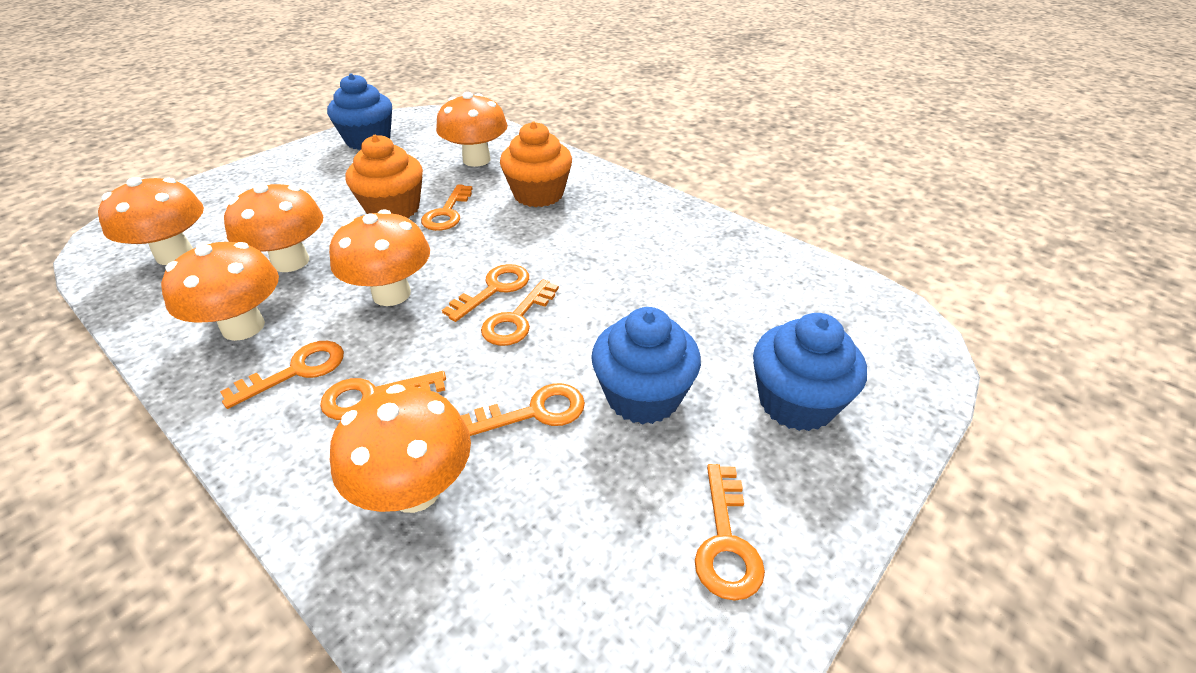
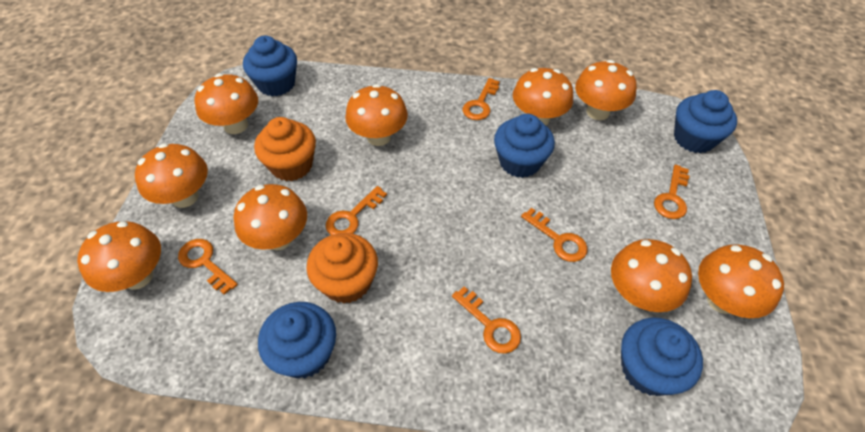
blue cupcake: 3 -> 5
orange key: 7 -> 6
orange mushroom: 6 -> 9

